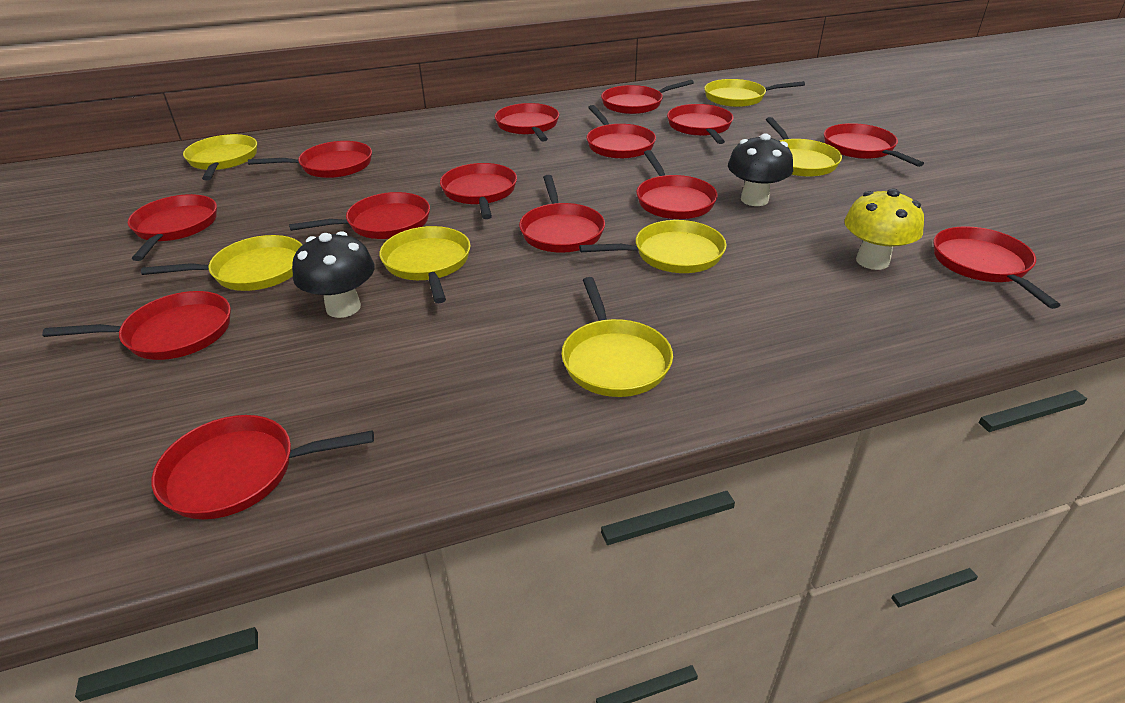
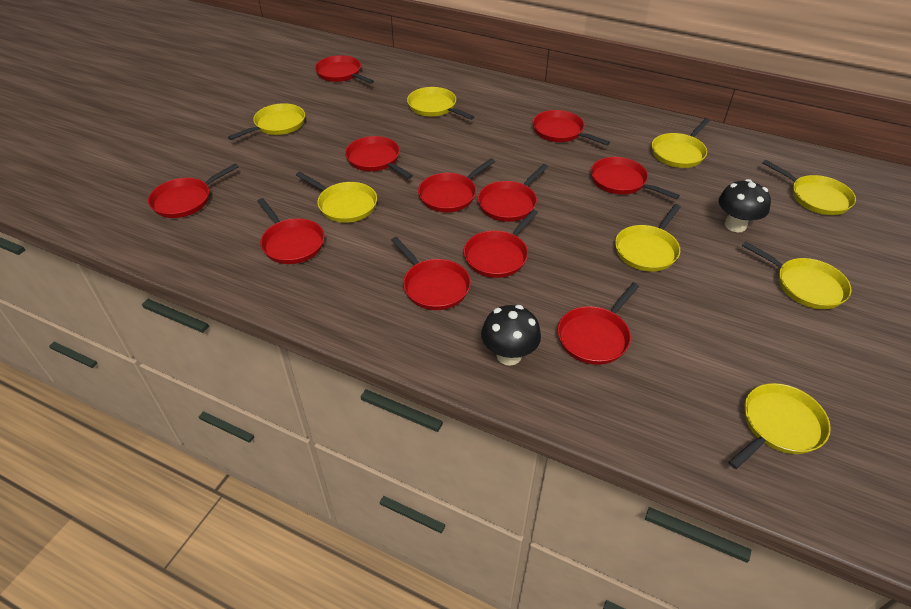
red pan: 14 -> 11
yellow mushroom: 1 -> 0
yellow pan: 7 -> 8

